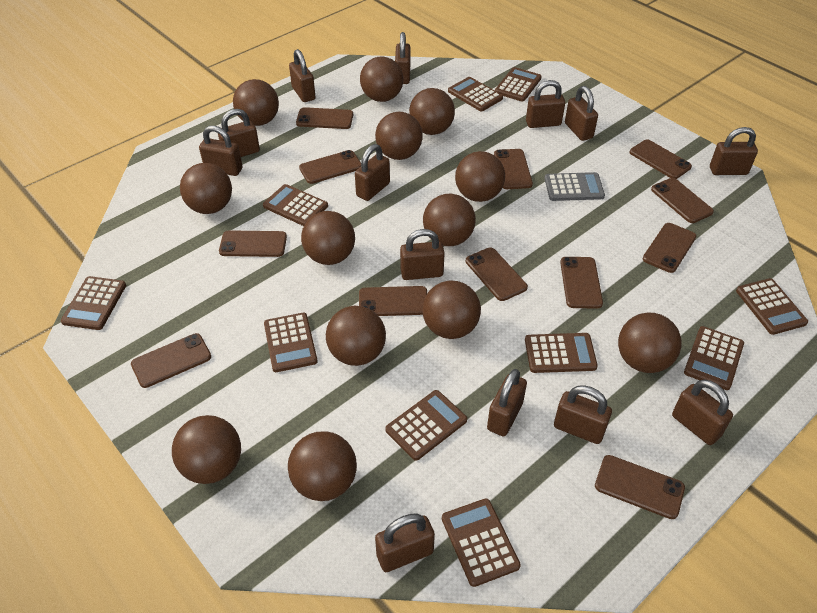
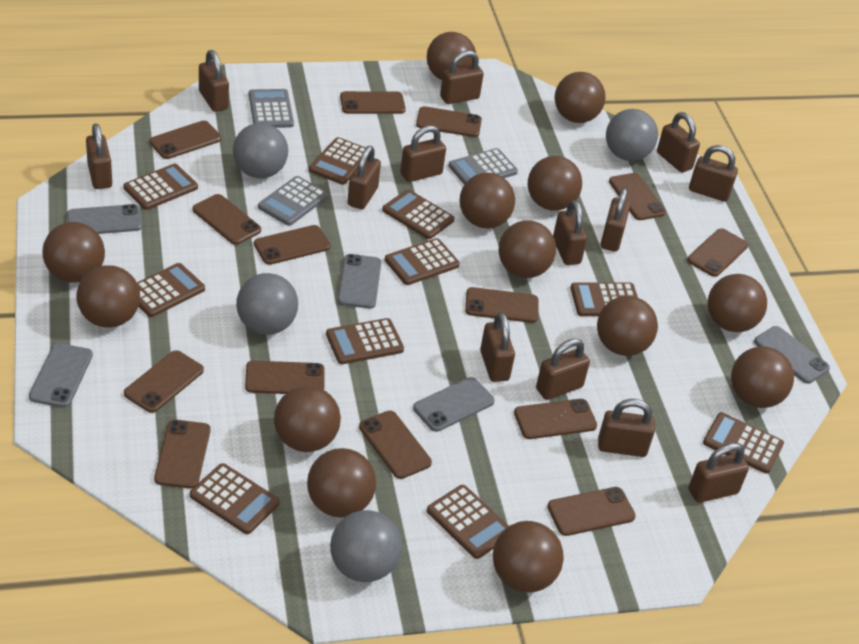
brown phone: 12 -> 14
grey ball: 0 -> 4
grey calculator: 1 -> 3
grey phone: 0 -> 5

